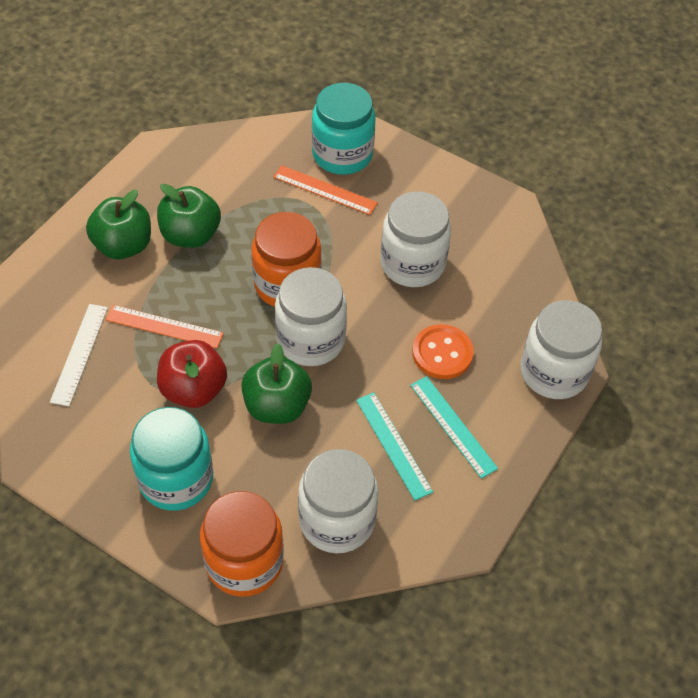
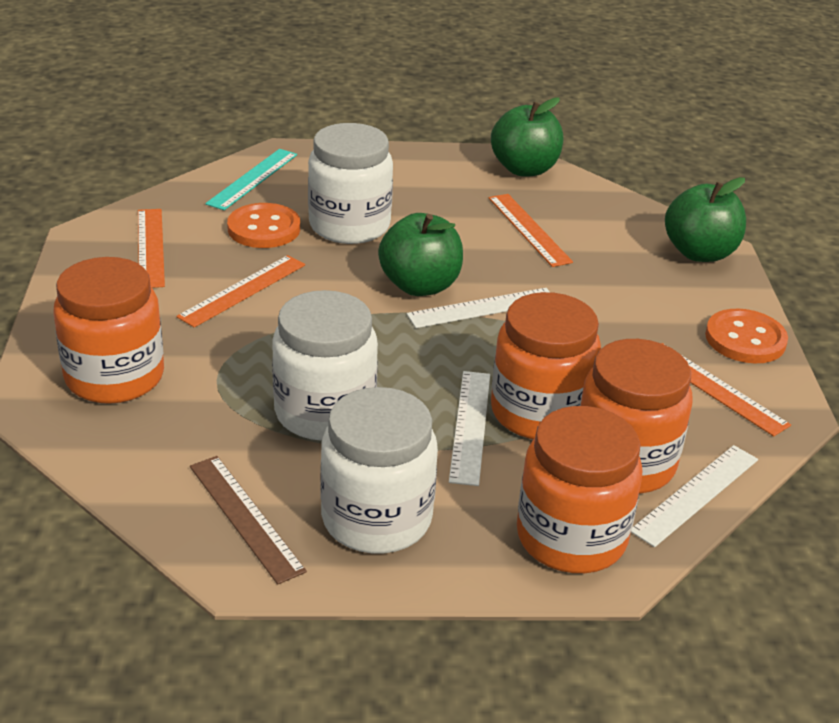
brown ruler: 0 -> 1
orange button: 1 -> 2
orange jar: 2 -> 4
orange ruler: 2 -> 4
red apple: 1 -> 0
turquoise jar: 2 -> 0
turquoise ruler: 2 -> 1
white jar: 4 -> 3
white ruler: 1 -> 3

